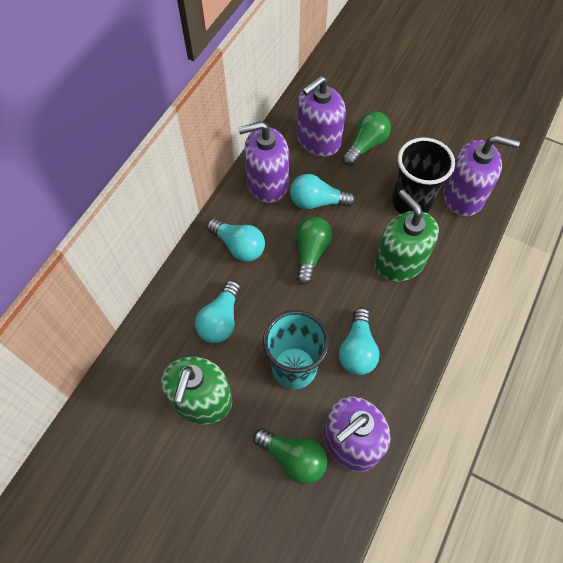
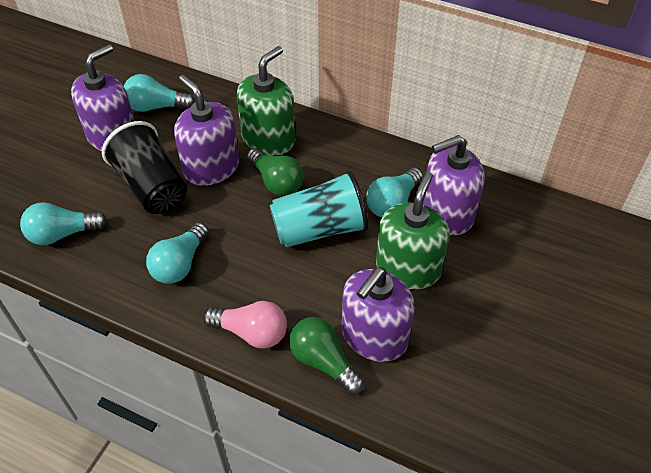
green light bulb: 3 -> 2
pink light bulb: 0 -> 1

